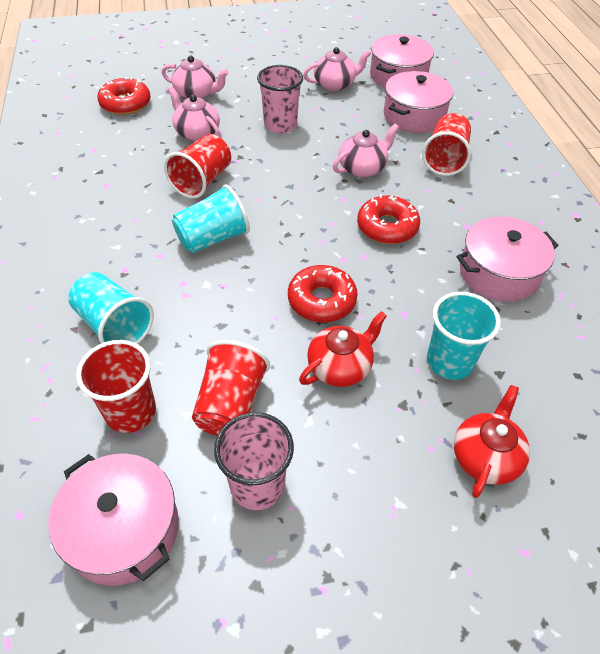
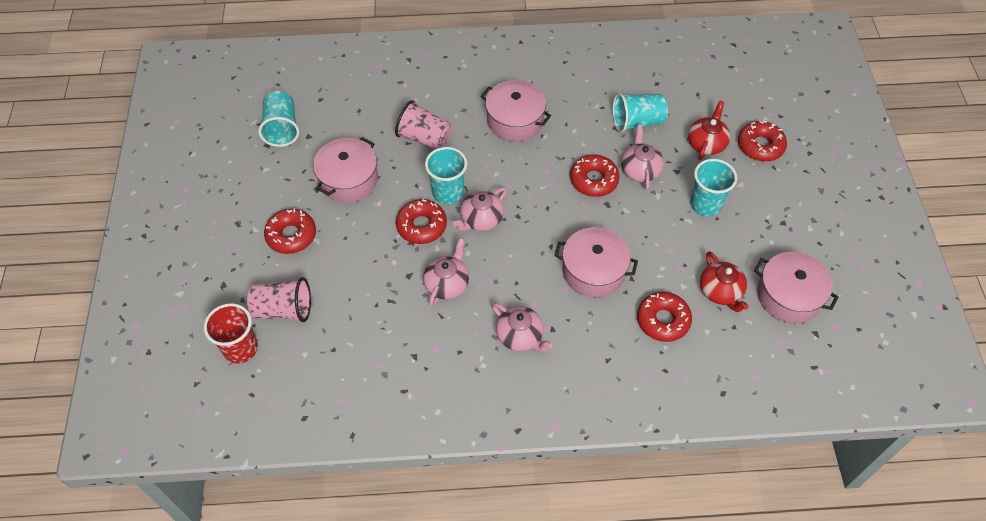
red cup: 4 -> 1
red donut: 3 -> 5
turquoise cup: 3 -> 4

